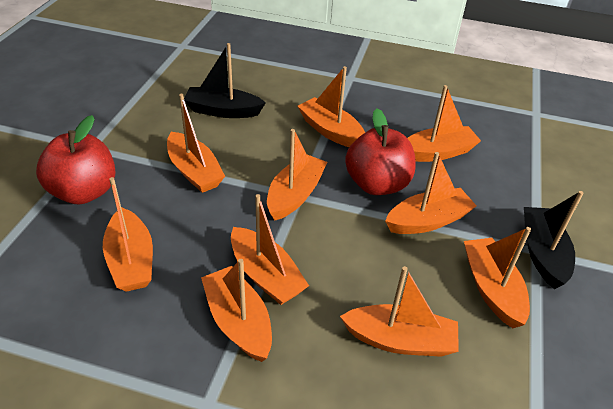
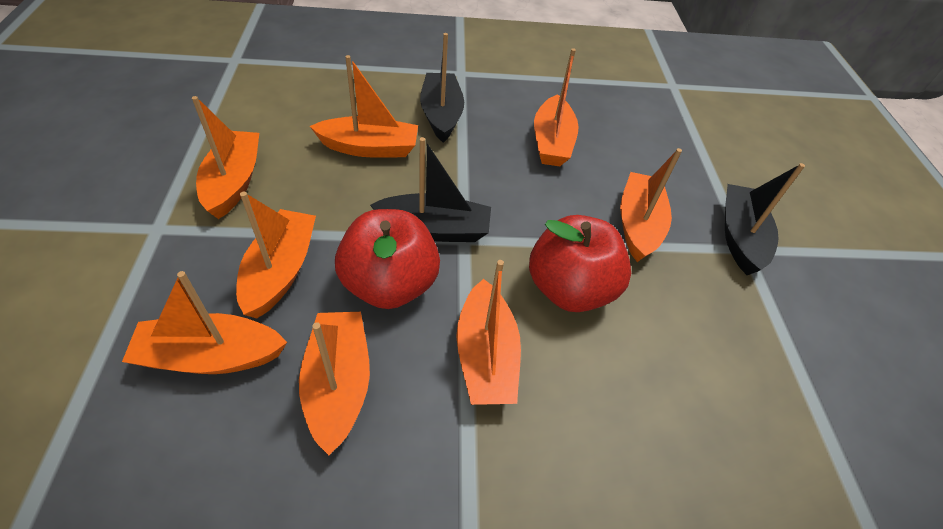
black boat: 2 -> 3
orange boat: 10 -> 8

